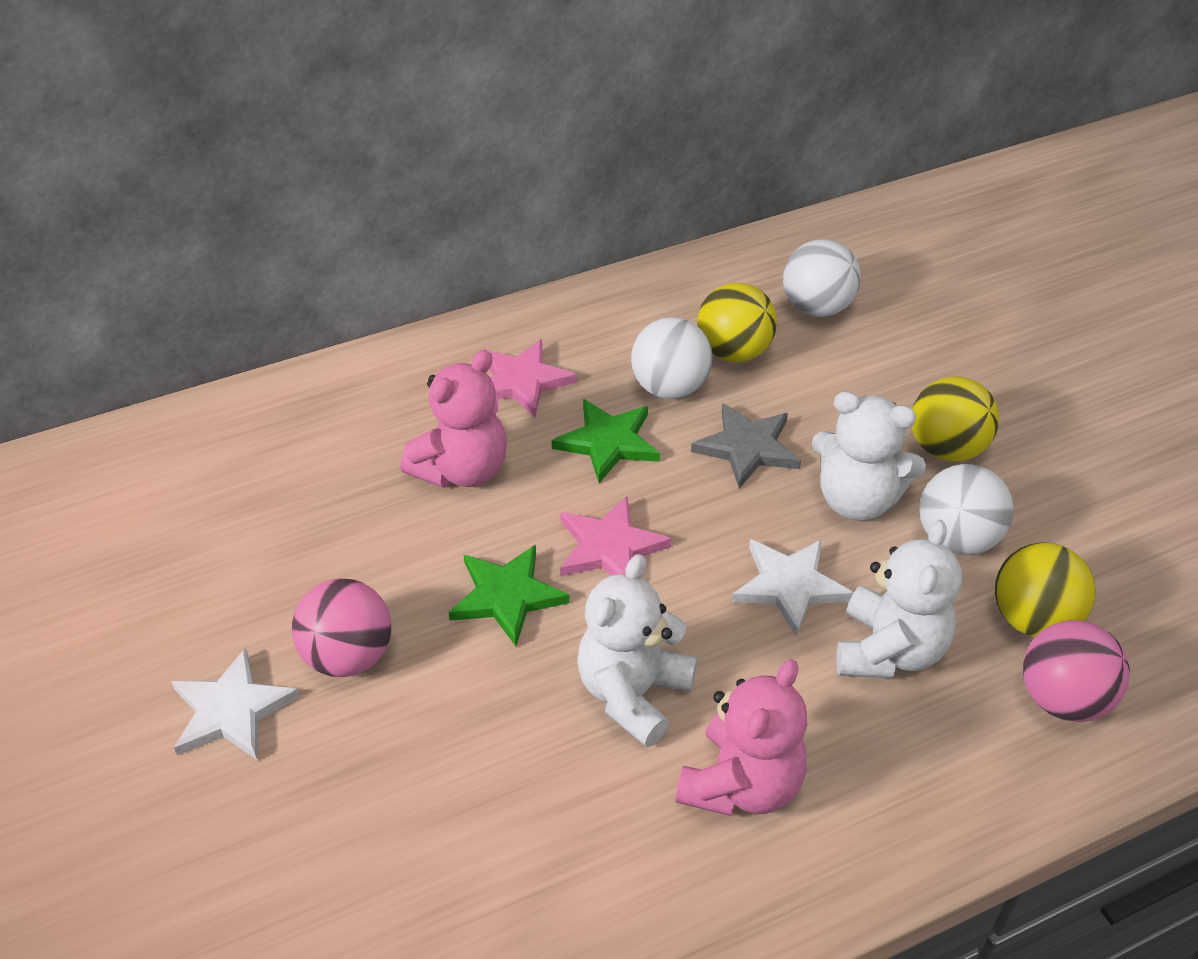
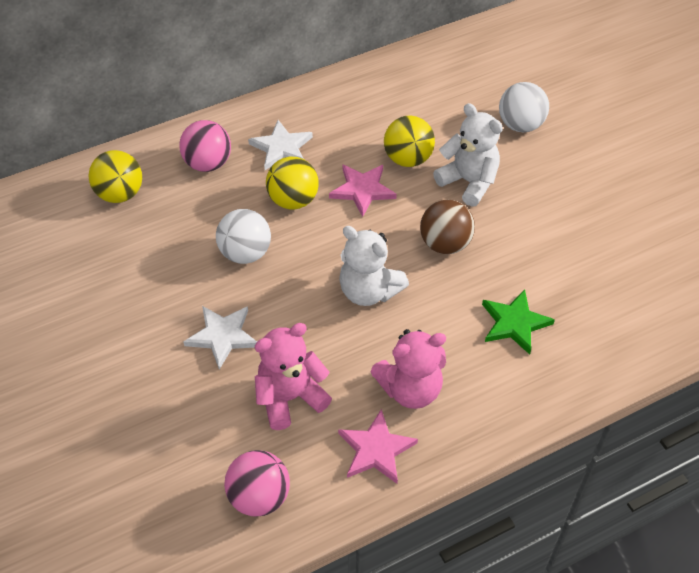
brown ball: 0 -> 1
green star: 2 -> 1
grey star: 1 -> 0
white ball: 3 -> 2
white teddy bear: 3 -> 2

